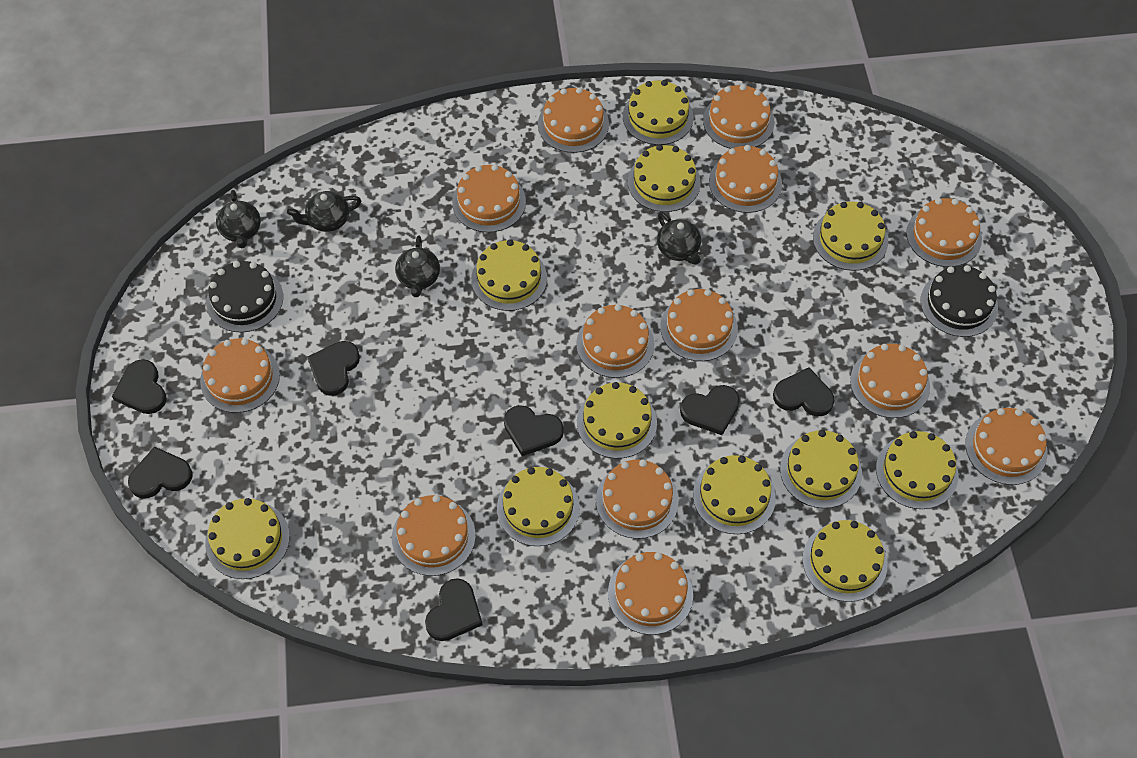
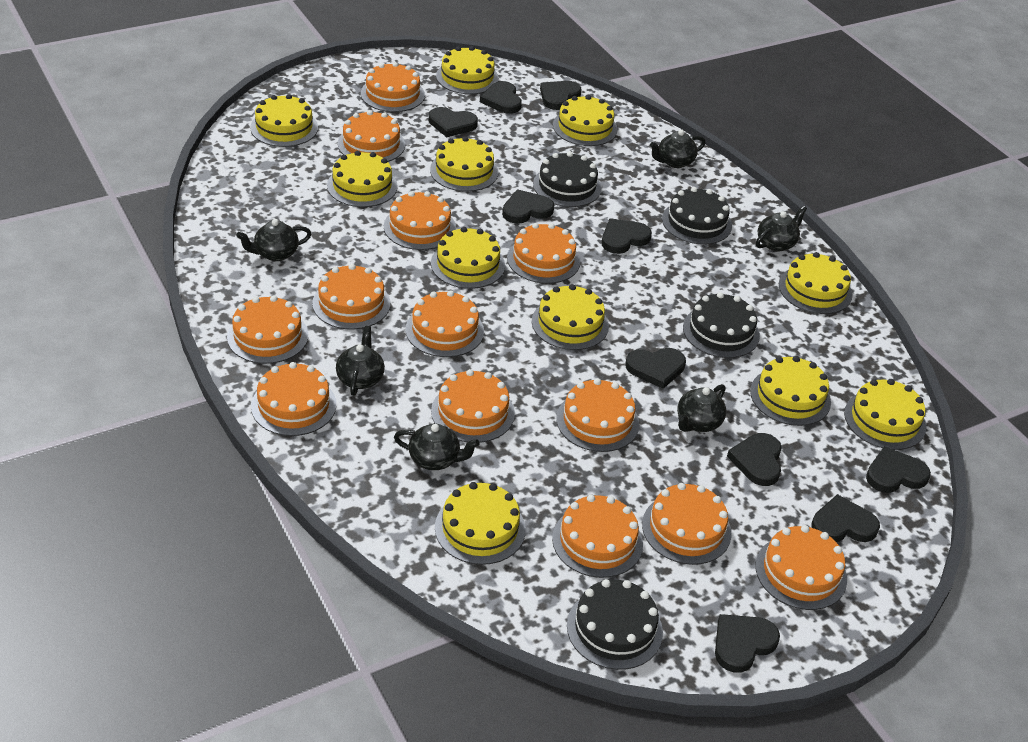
black cake: 2 -> 4
black heart: 7 -> 10
black teapot: 4 -> 6

